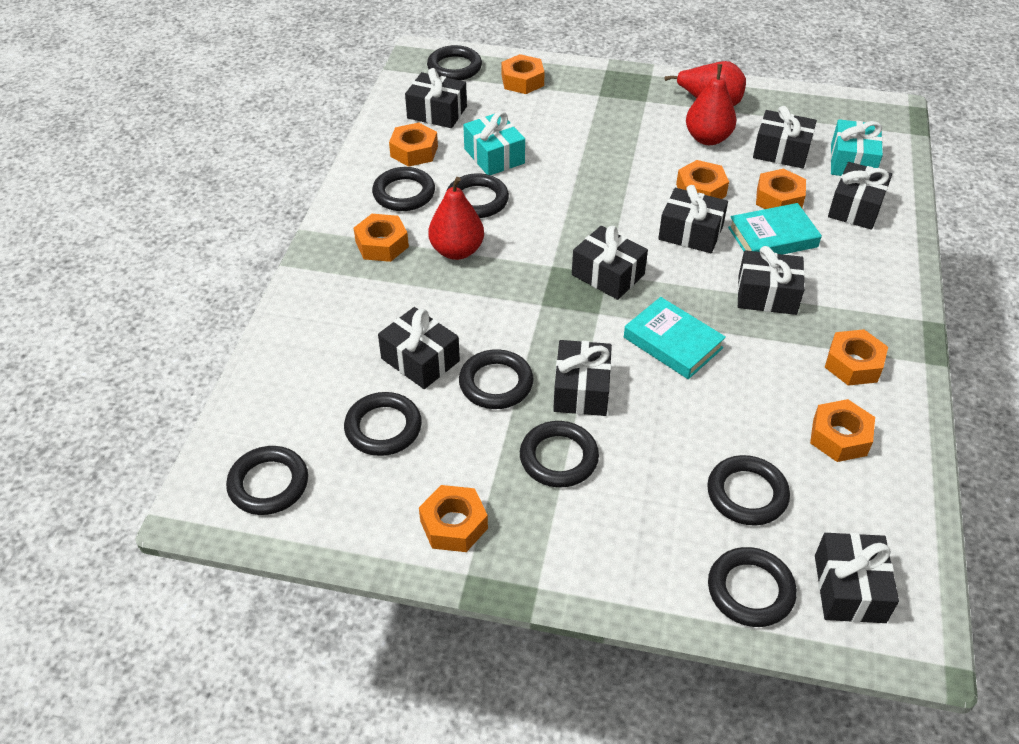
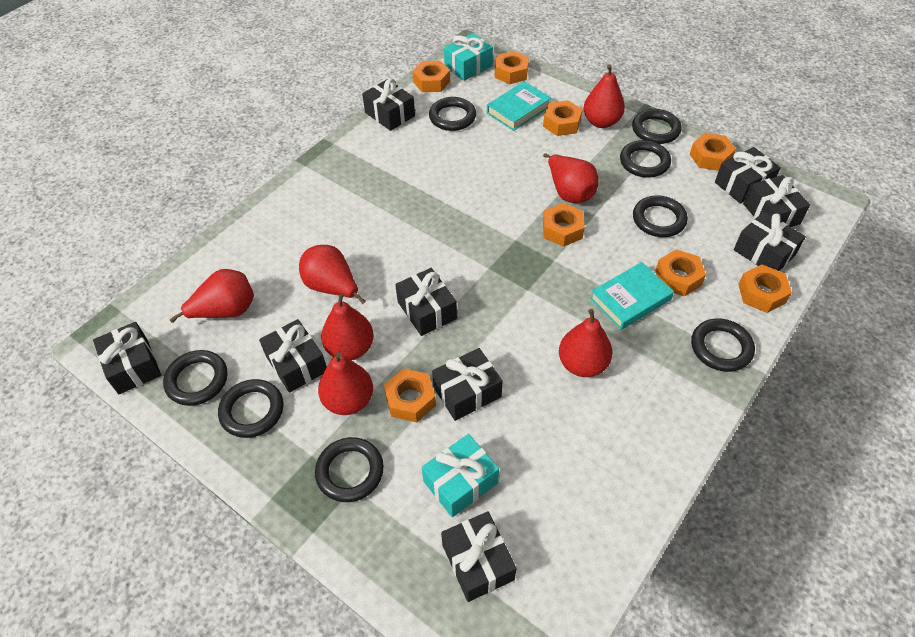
black ring: 9 -> 8
red pear: 3 -> 7

